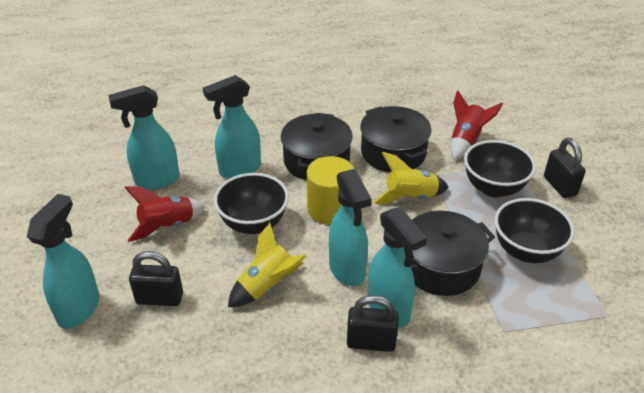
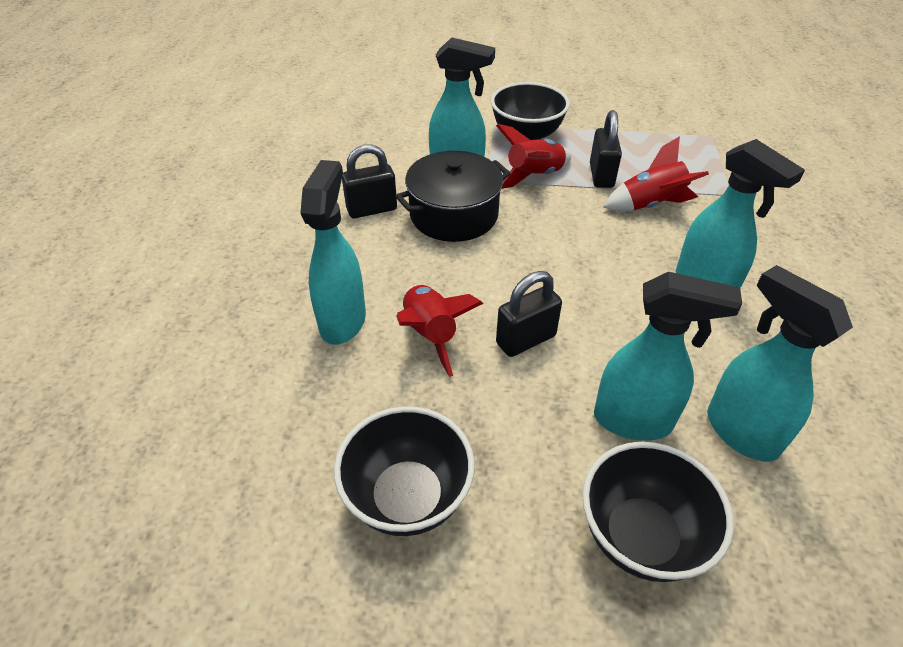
black pot: 3 -> 1
red rocket: 2 -> 3
yellow cylinder: 1 -> 0
yellow rocket: 2 -> 0

